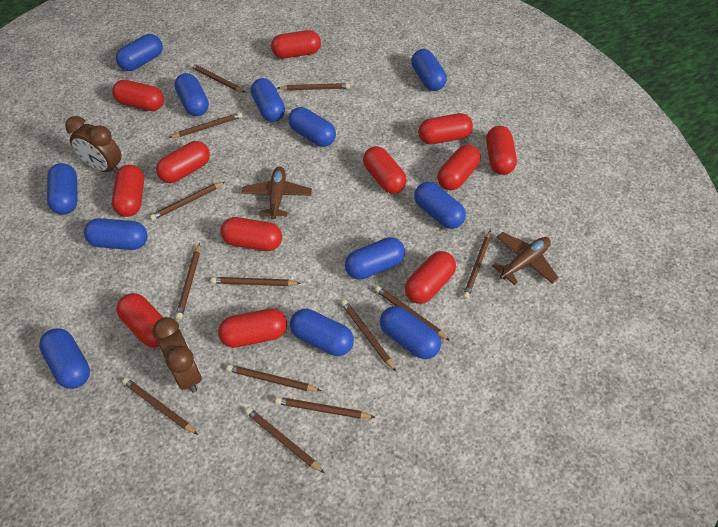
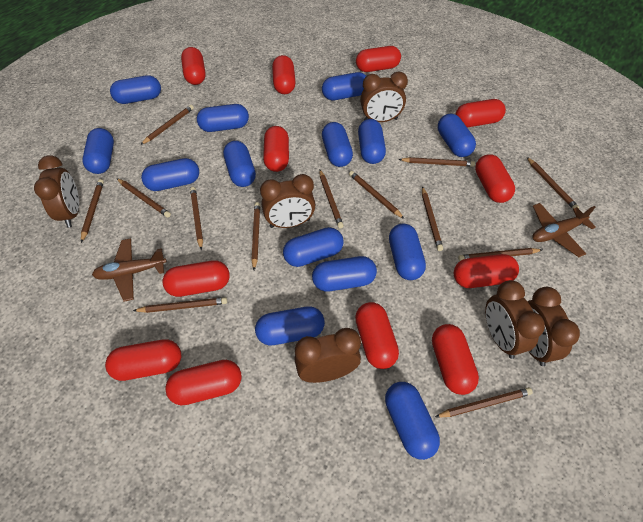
blue capsule: 12 -> 14
brown clock: 2 -> 6

